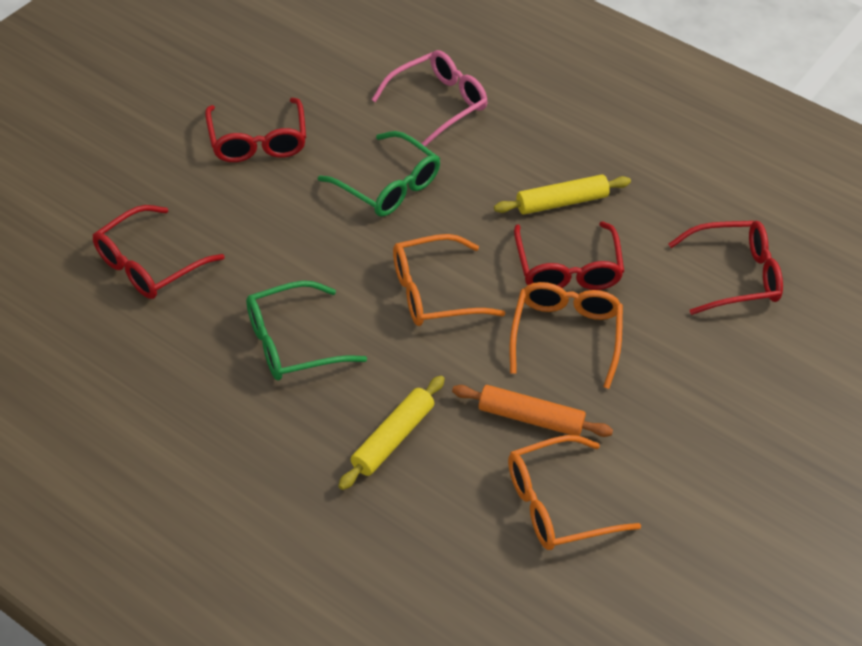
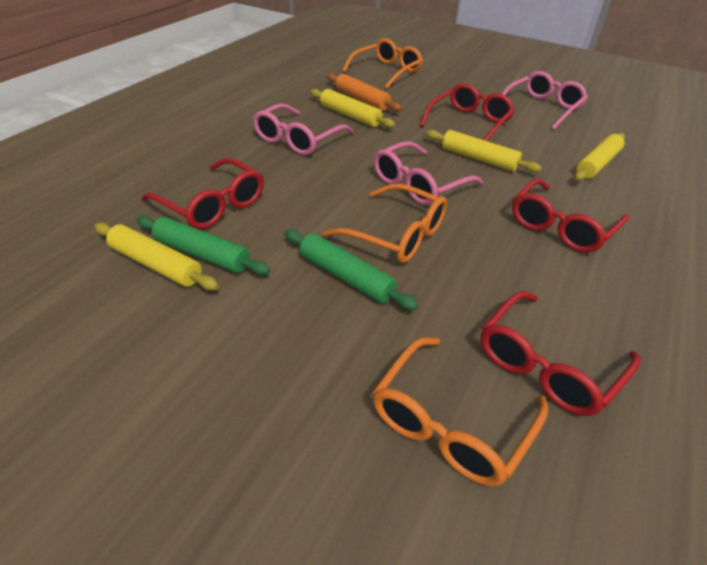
green glasses: 2 -> 0
green rolling pin: 0 -> 2
pink glasses: 1 -> 3
yellow rolling pin: 2 -> 4

